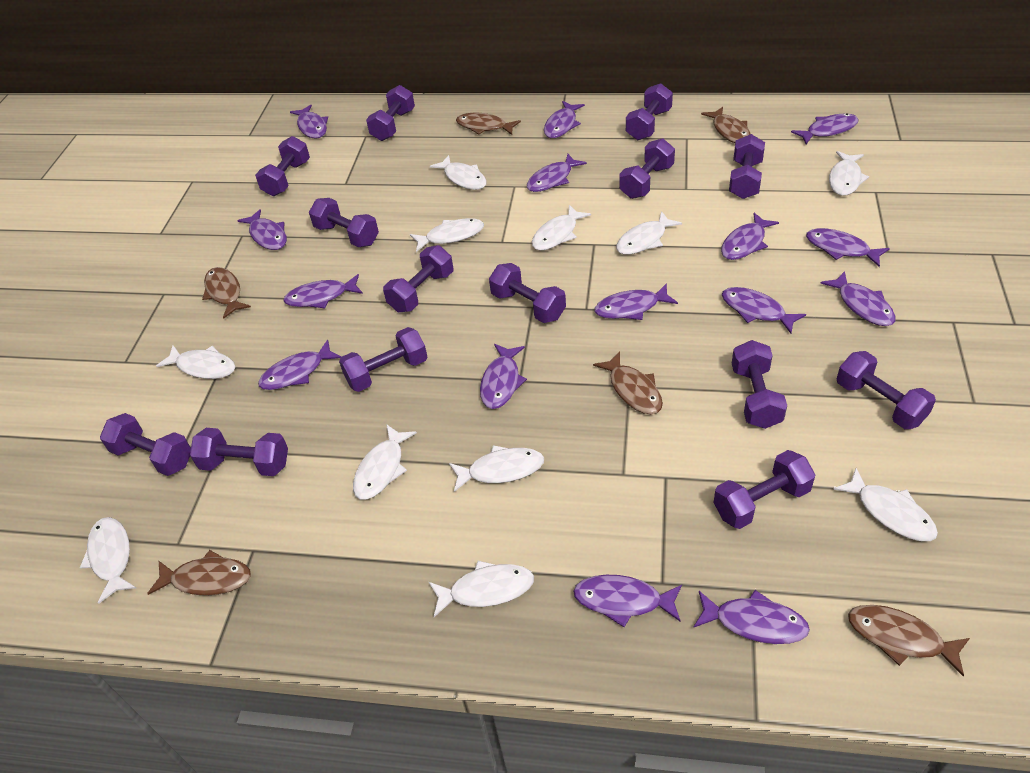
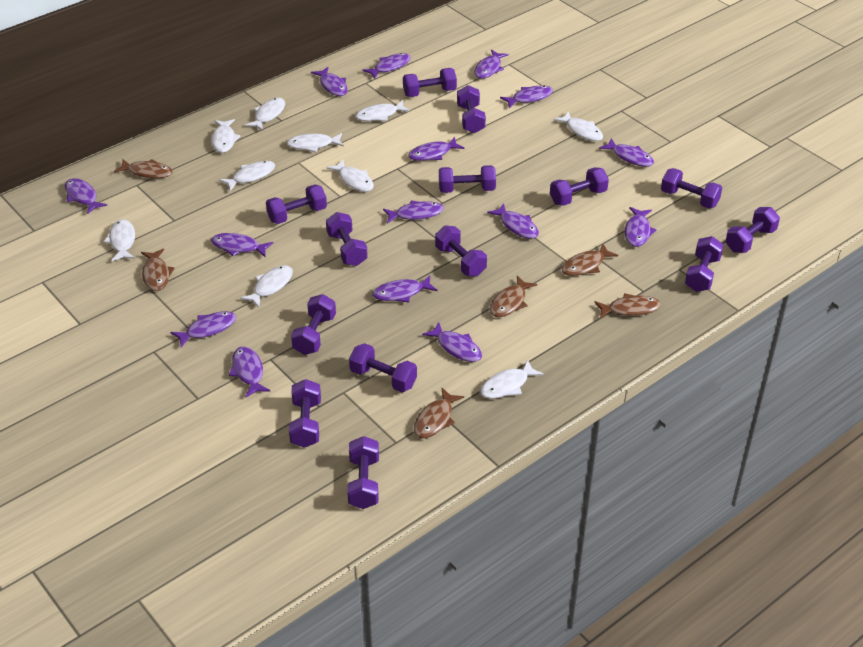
white fish: 11 -> 10

